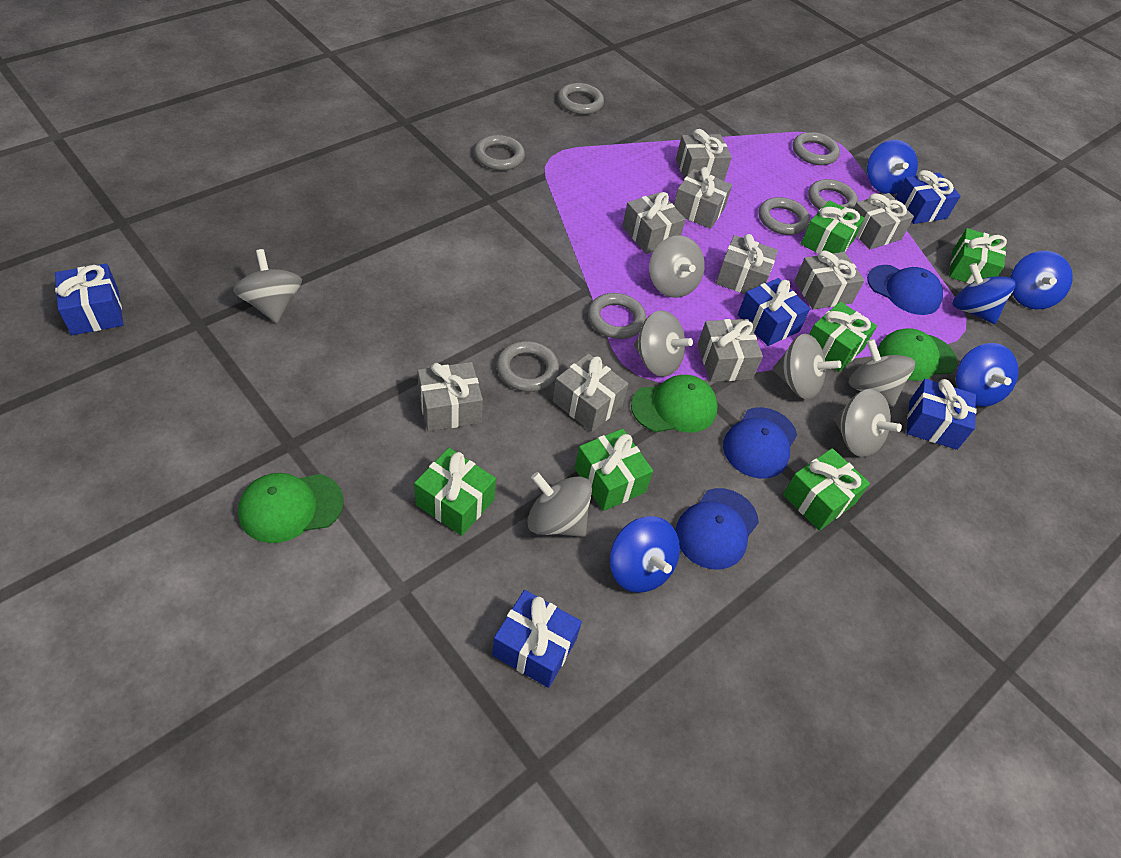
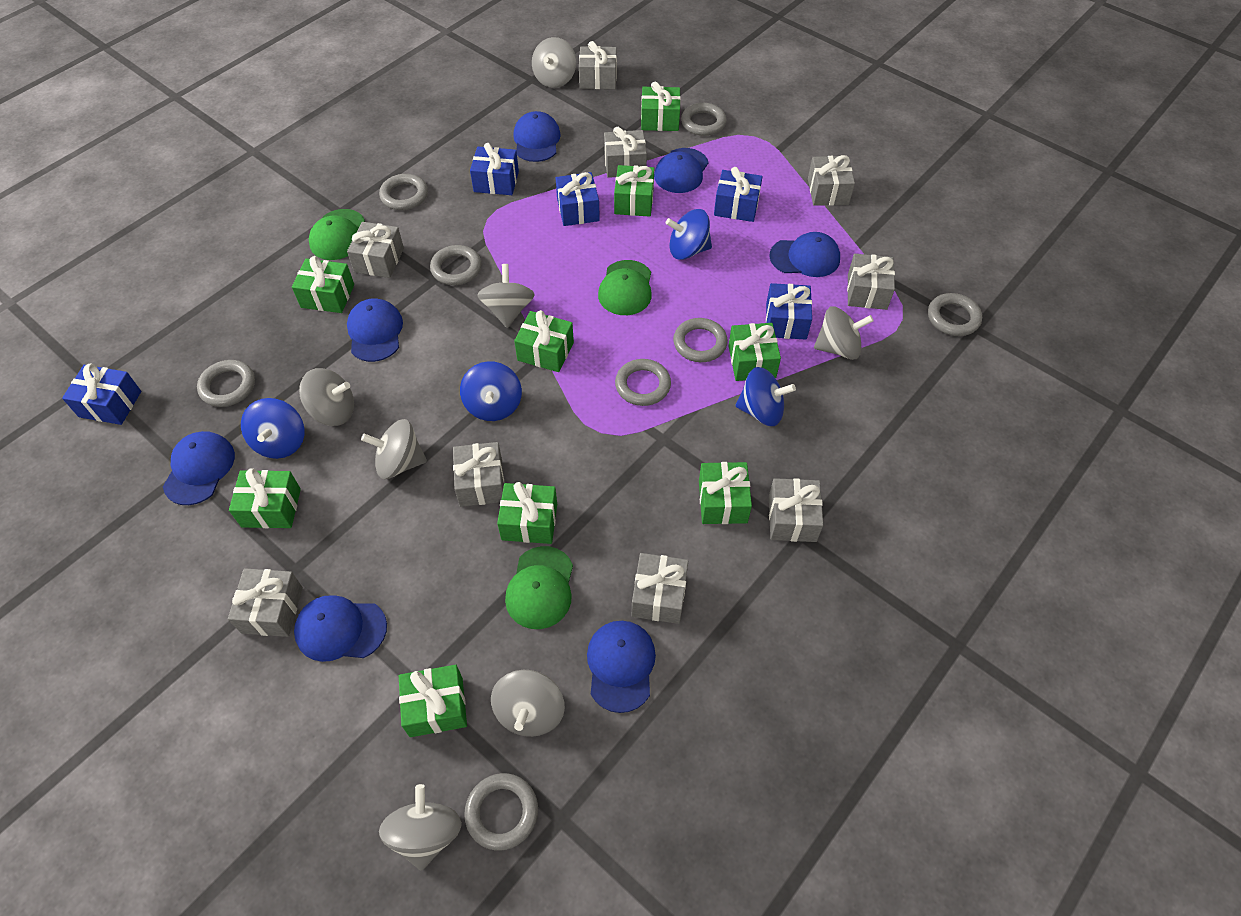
blue cap: 3 -> 7
blue spinning top: 5 -> 4
green gift: 6 -> 9
grey ring: 7 -> 8

